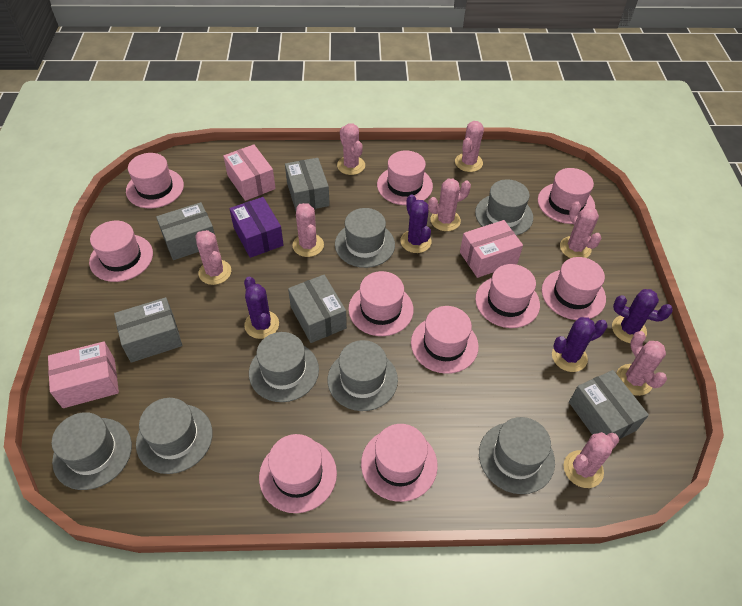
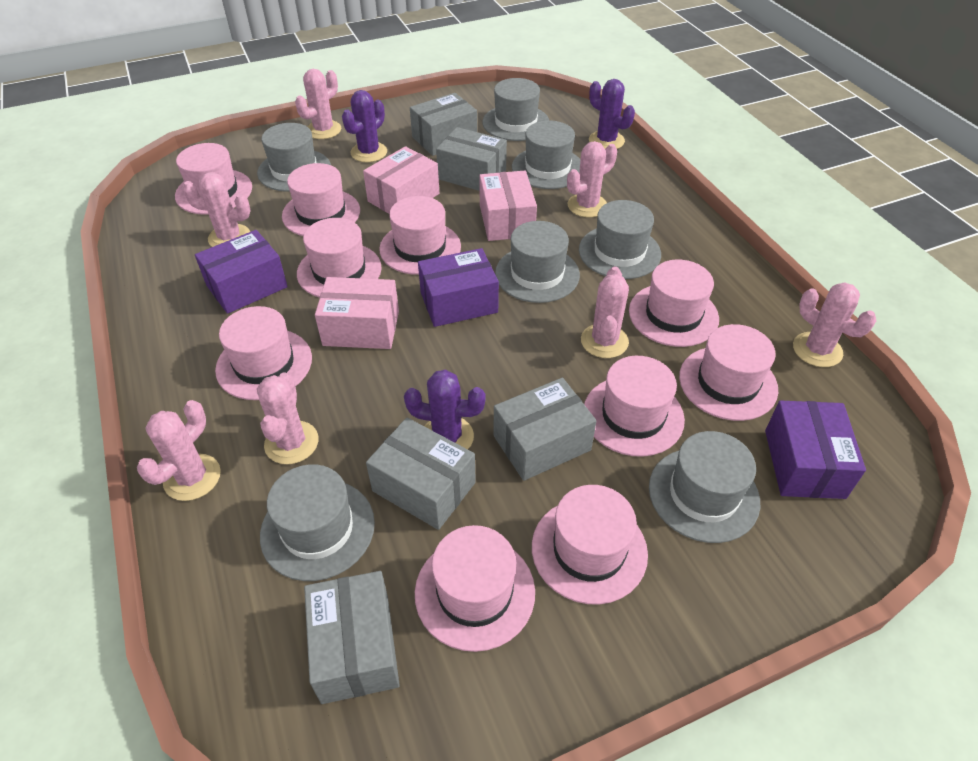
pink cactus: 8 -> 7
purple box: 1 -> 3
purple cactus: 4 -> 3

